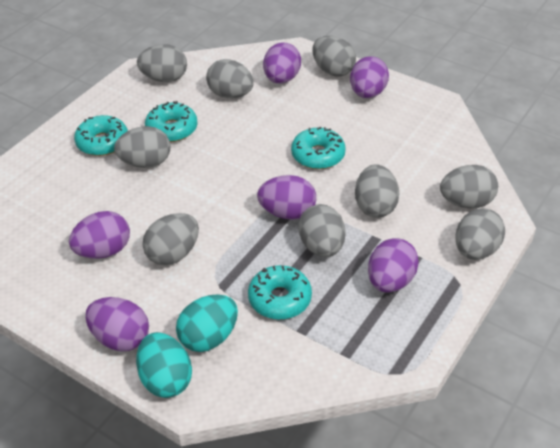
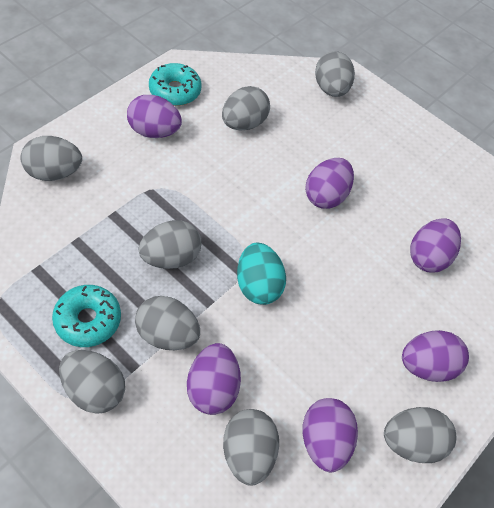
grey egg: 9 -> 8
turquoise donut: 4 -> 2
turquoise egg: 2 -> 1

